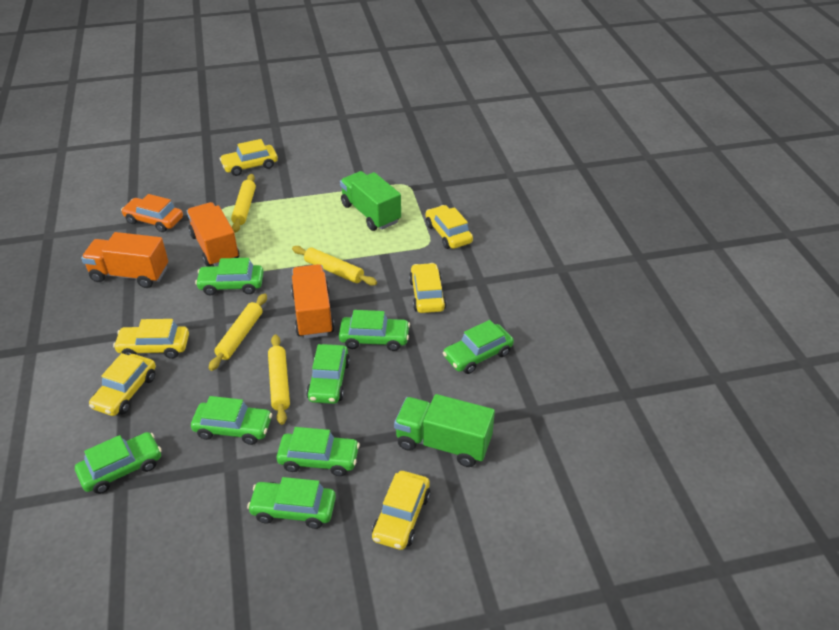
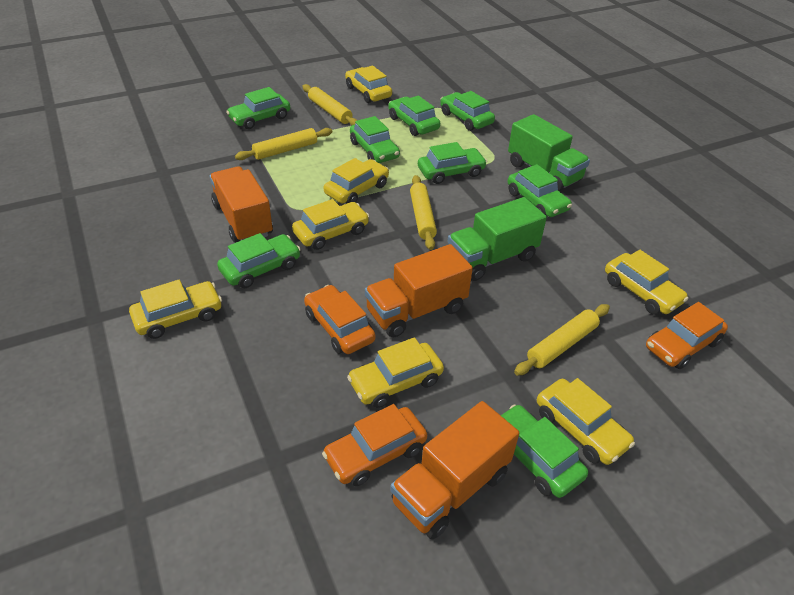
orange car: 1 -> 3
yellow car: 6 -> 7

